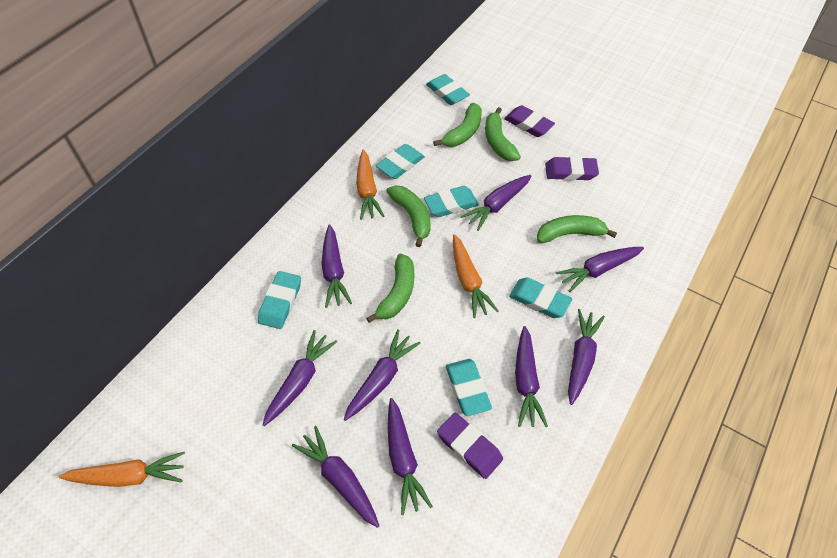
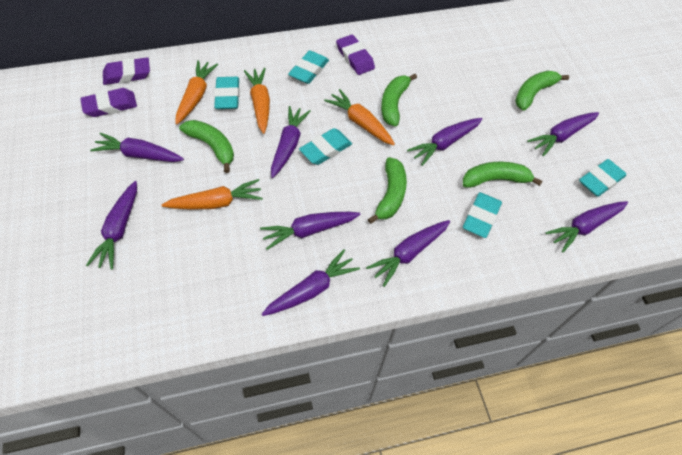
orange carrot: 3 -> 4
turquoise eraser: 6 -> 5

